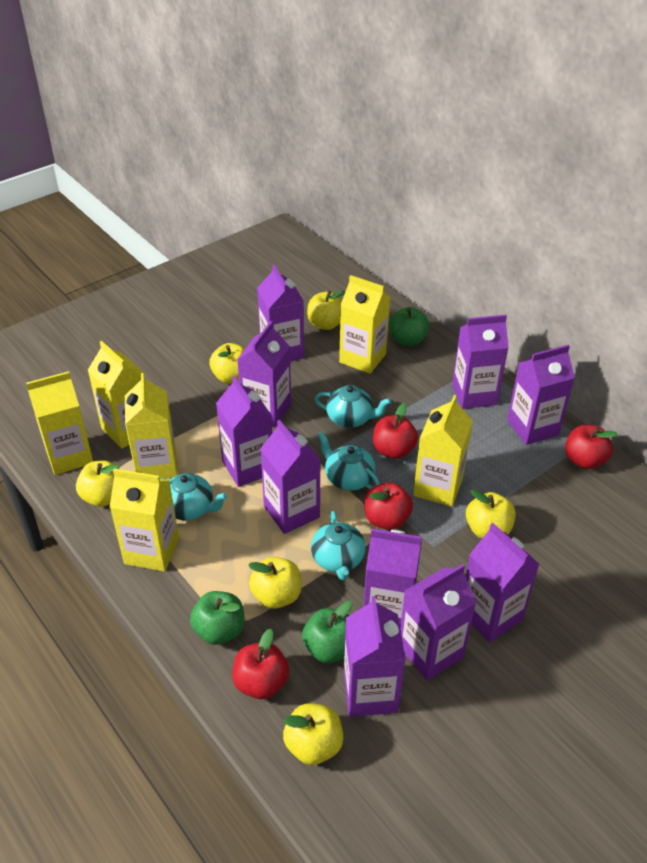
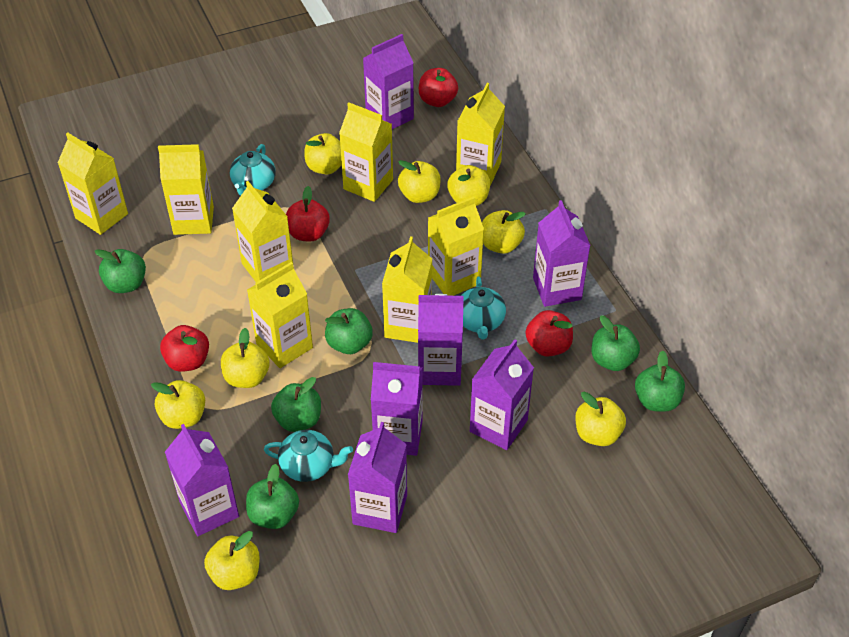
green apple: 3 -> 6
purple carton: 10 -> 7
turquoise teapot: 4 -> 3
yellow apple: 6 -> 8
yellow carton: 6 -> 8

